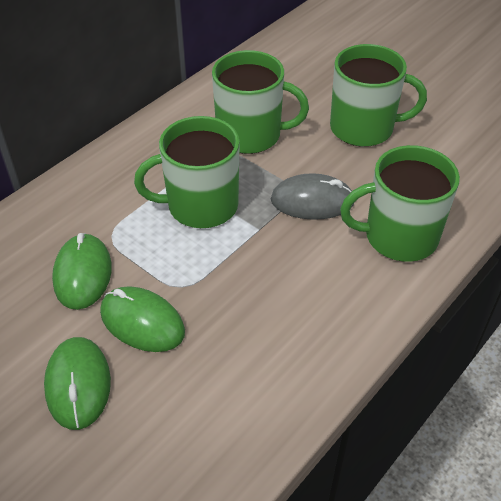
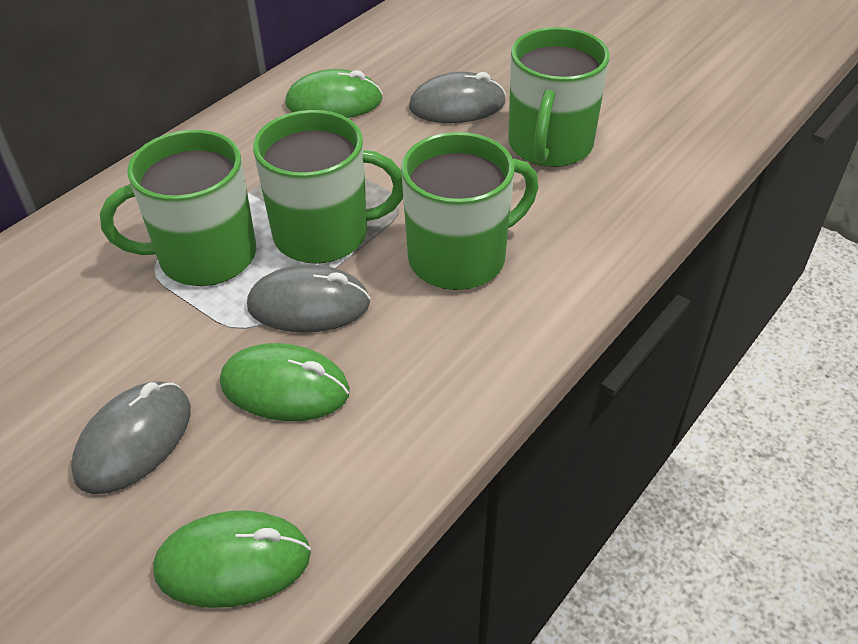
grey mouse: 1 -> 3

